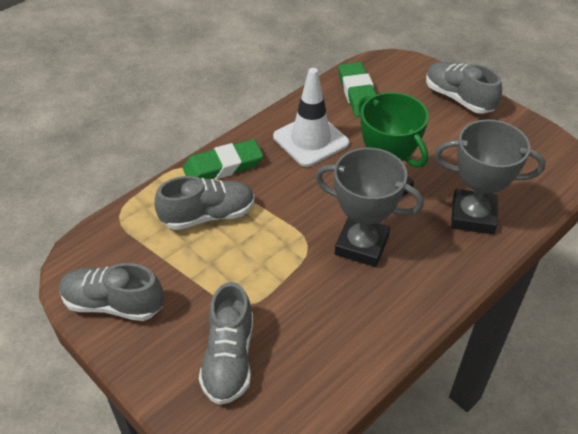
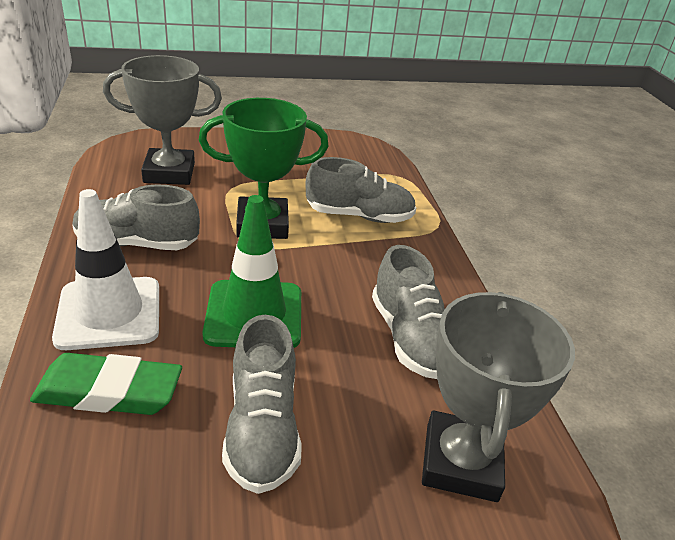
green eraser: 2 -> 1
green traffic cone: 0 -> 1

